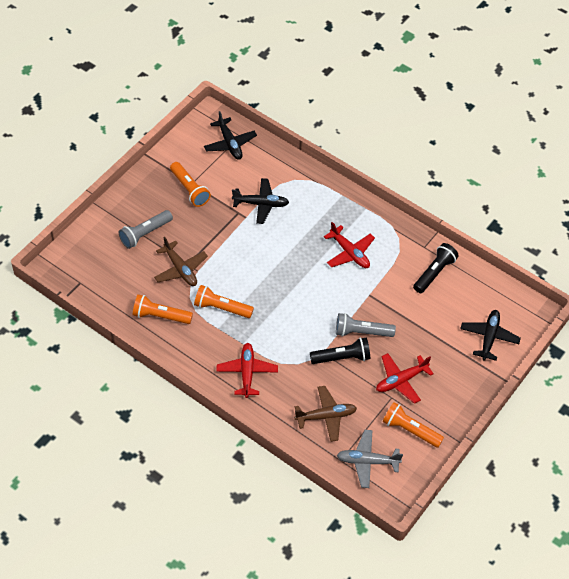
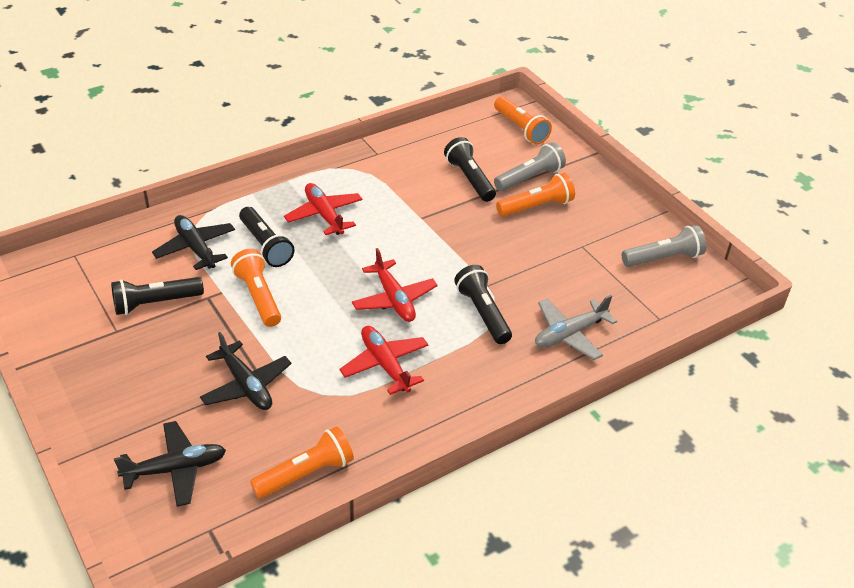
black flashlight: 2 -> 4
brown plane: 2 -> 0

